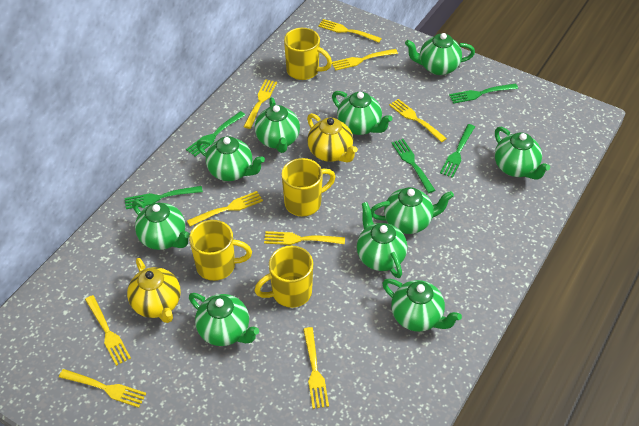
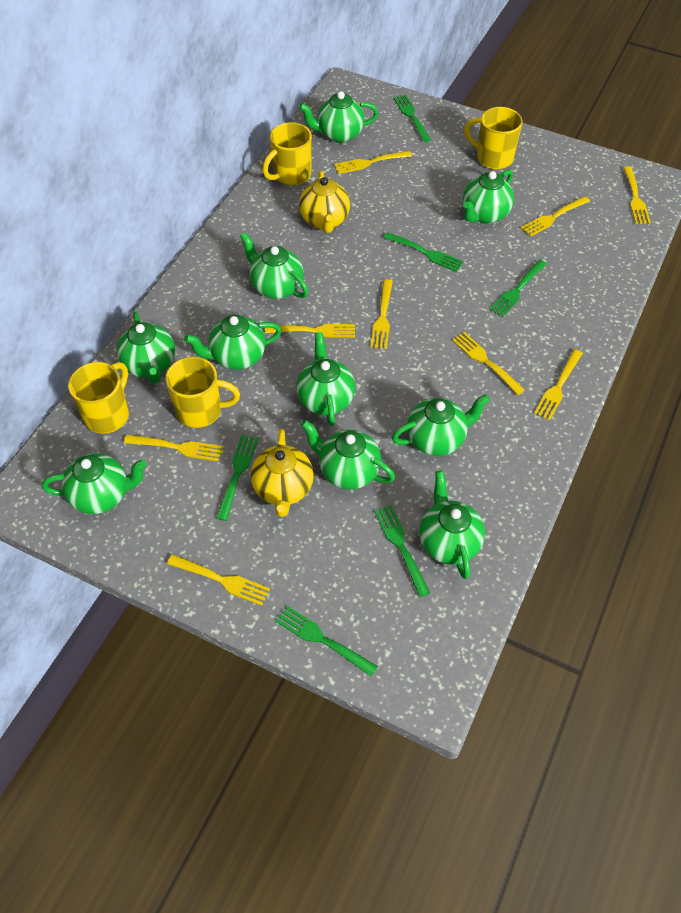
green fork: 5 -> 6

